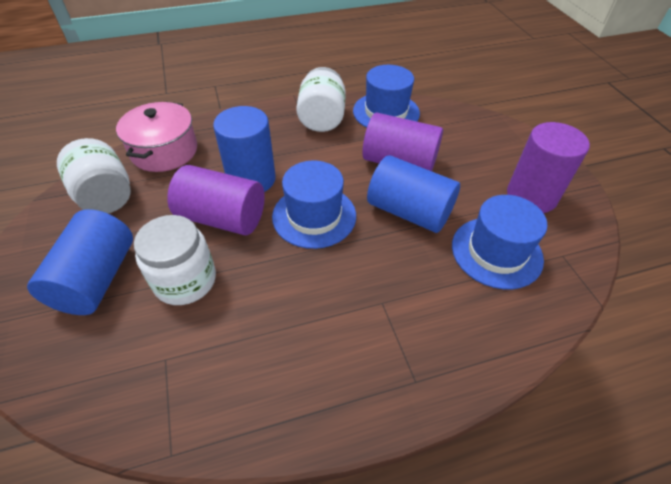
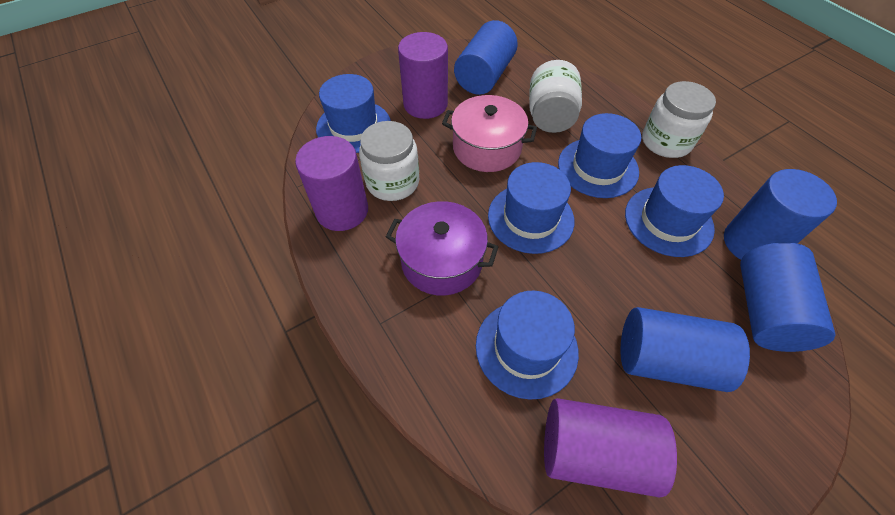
blue cylinder: 3 -> 4
blue hat: 3 -> 5
purple pot: 0 -> 1

